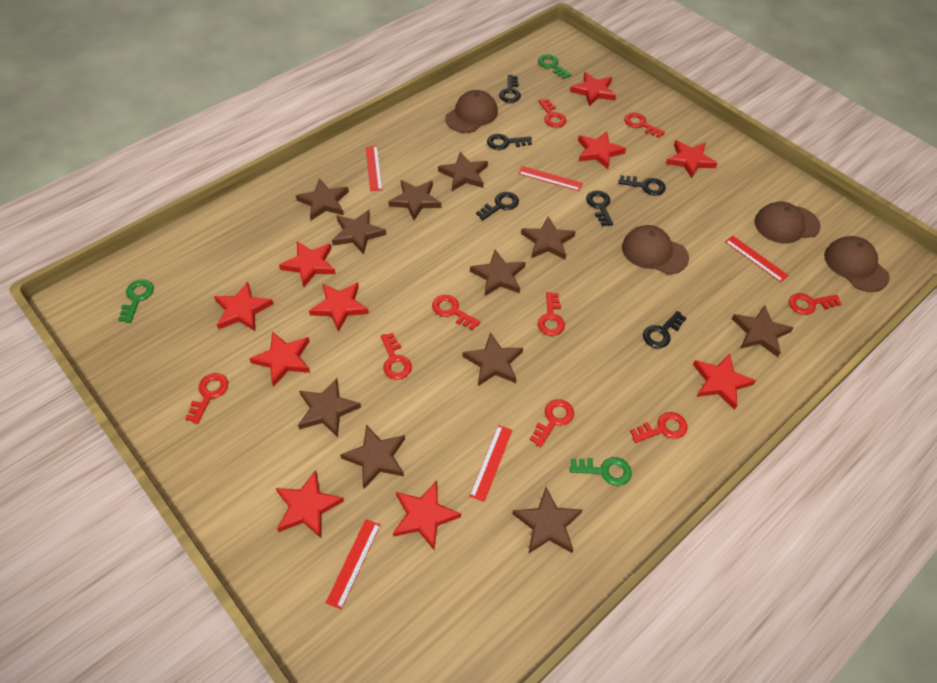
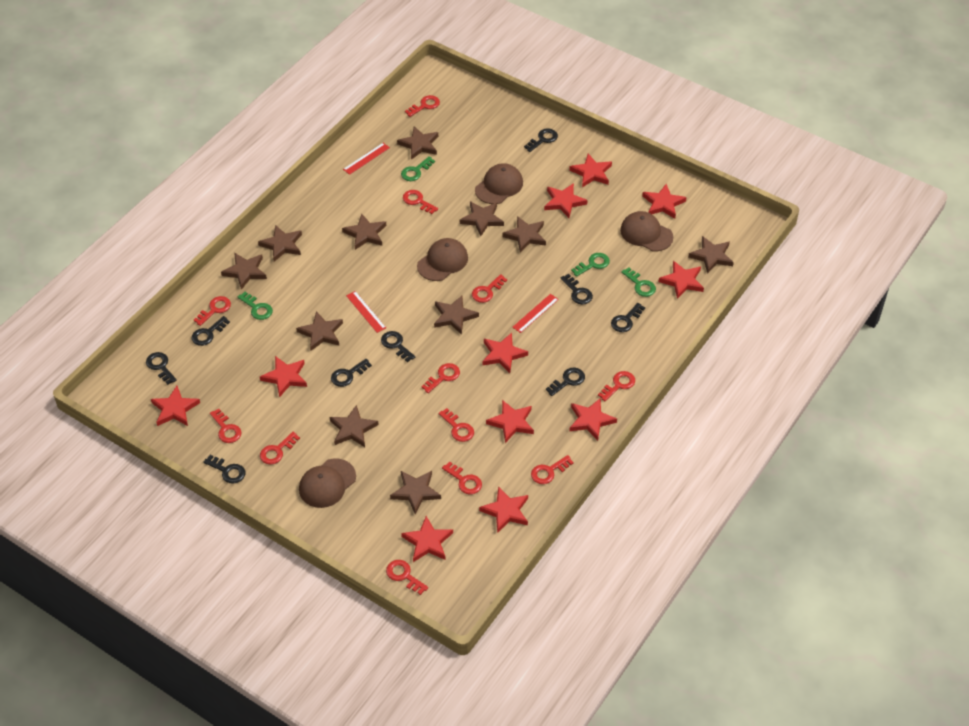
black key: 6 -> 9
green key: 3 -> 4
red key: 9 -> 12
red ruler: 5 -> 3
red star: 10 -> 11

